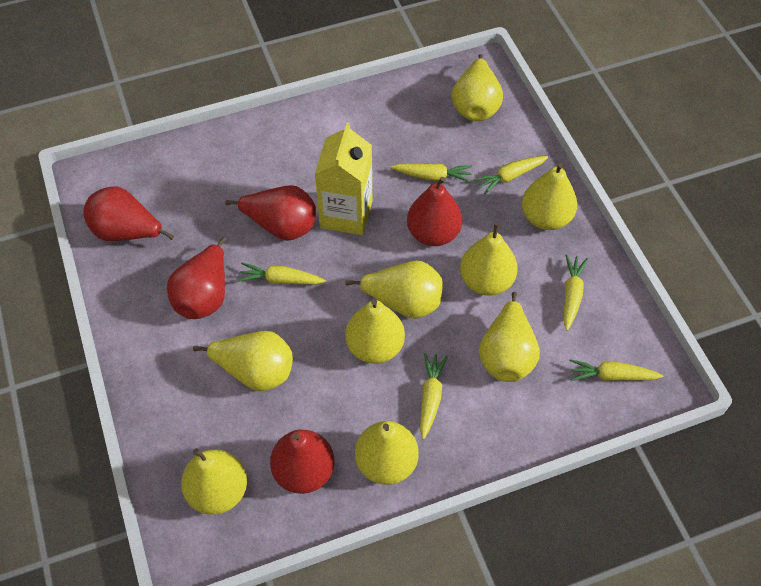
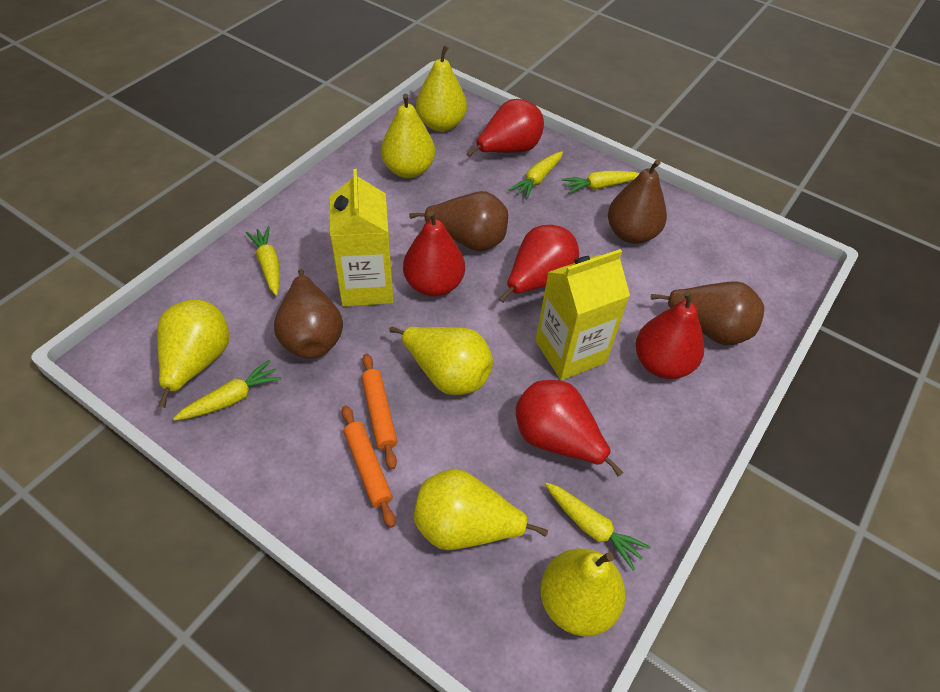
brown pear: 0 -> 4
orange rolling pin: 0 -> 2
yellow carrot: 6 -> 5
yellow carton: 1 -> 2
yellow pear: 9 -> 6

